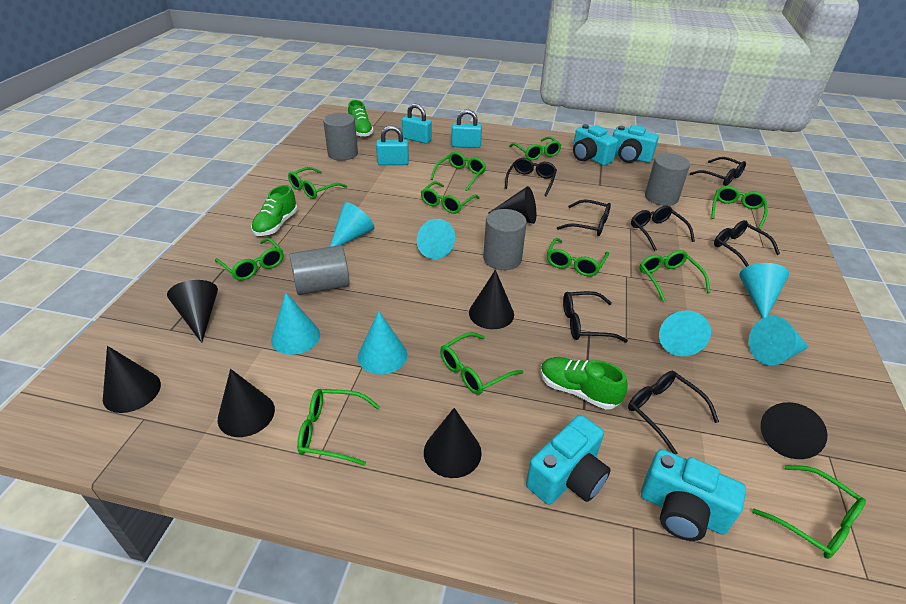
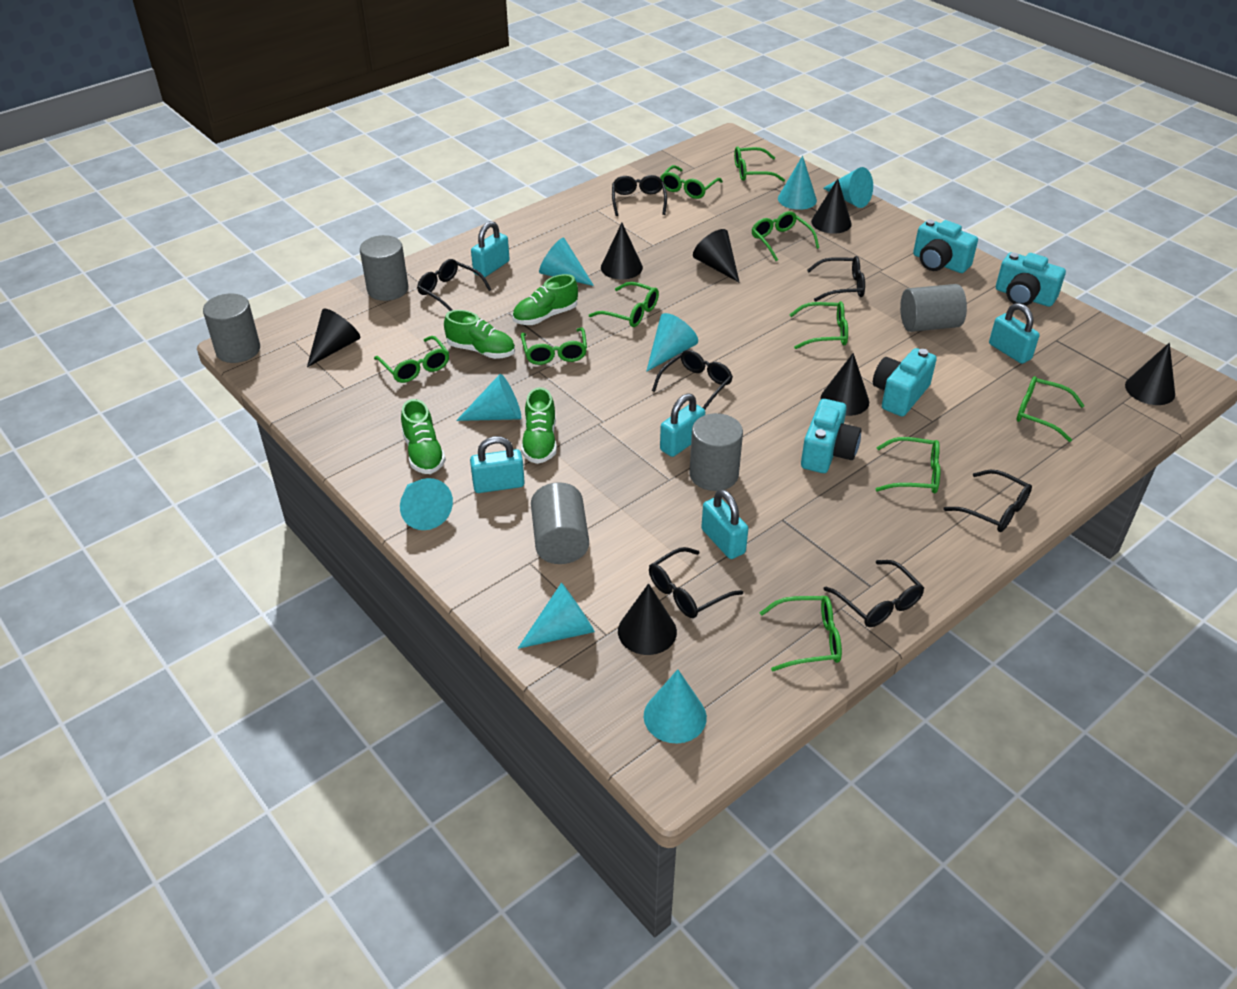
green glasses: 11 -> 10
green shoe: 3 -> 4
grey cylinder: 4 -> 5
turquoise cone: 7 -> 8
turquoise padlock: 3 -> 5

